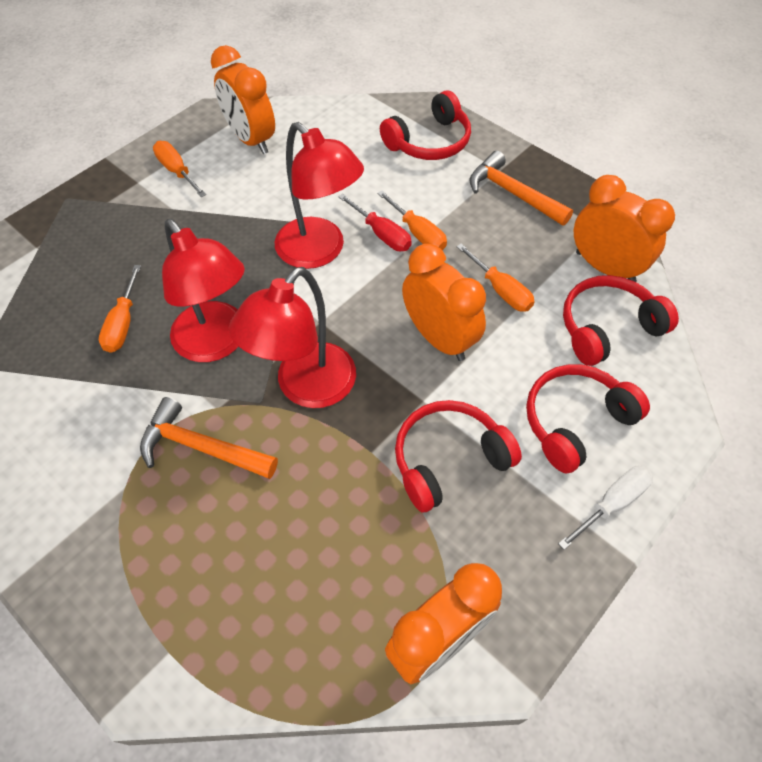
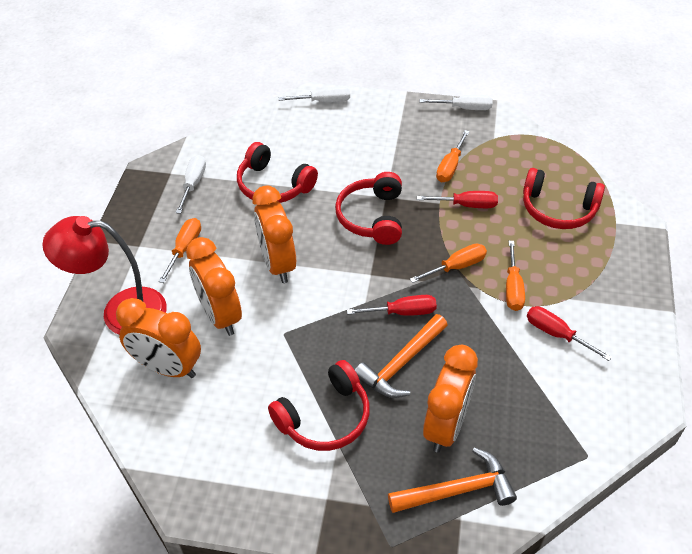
red lamp: 3 -> 1
red screwdriver: 1 -> 3
white screwdriver: 1 -> 3

